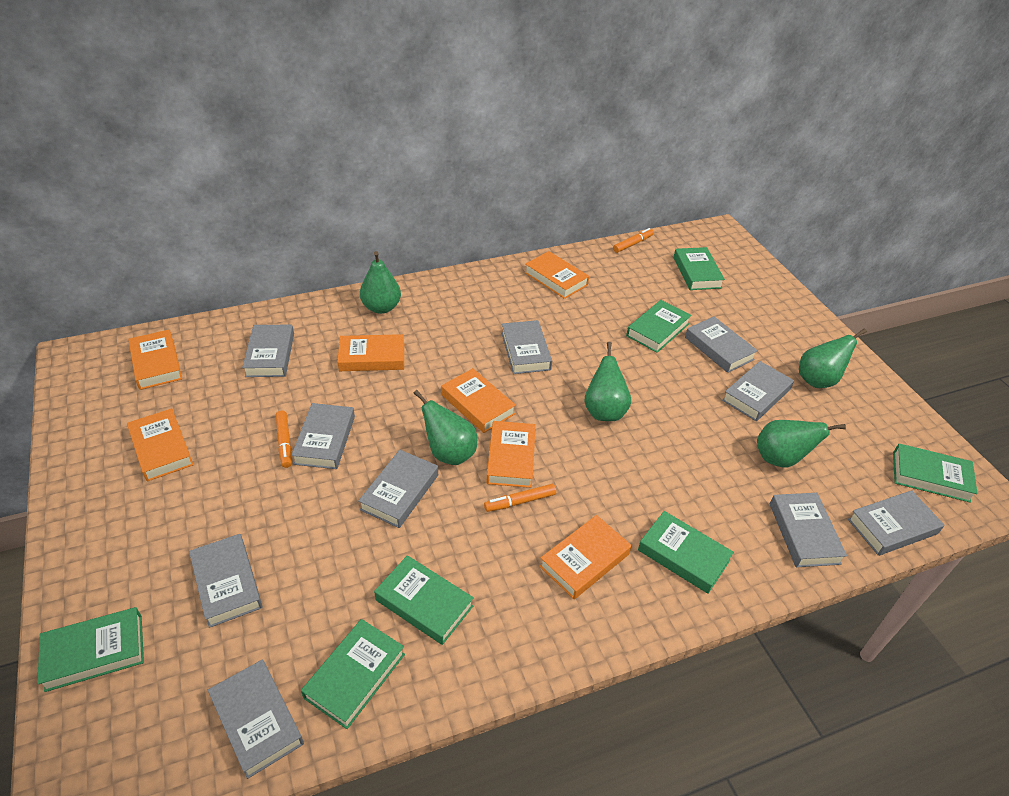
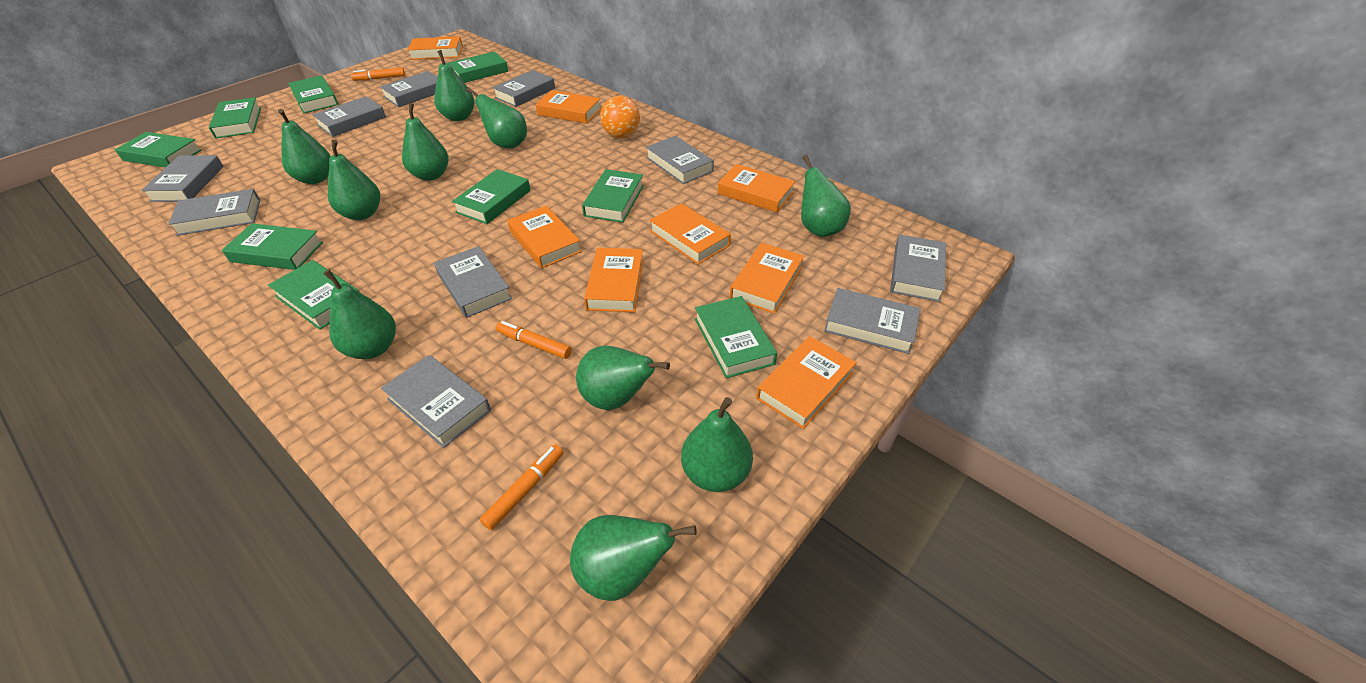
green book: 7 -> 9
green pear: 5 -> 10
orange ball: 0 -> 1
orange book: 7 -> 8

